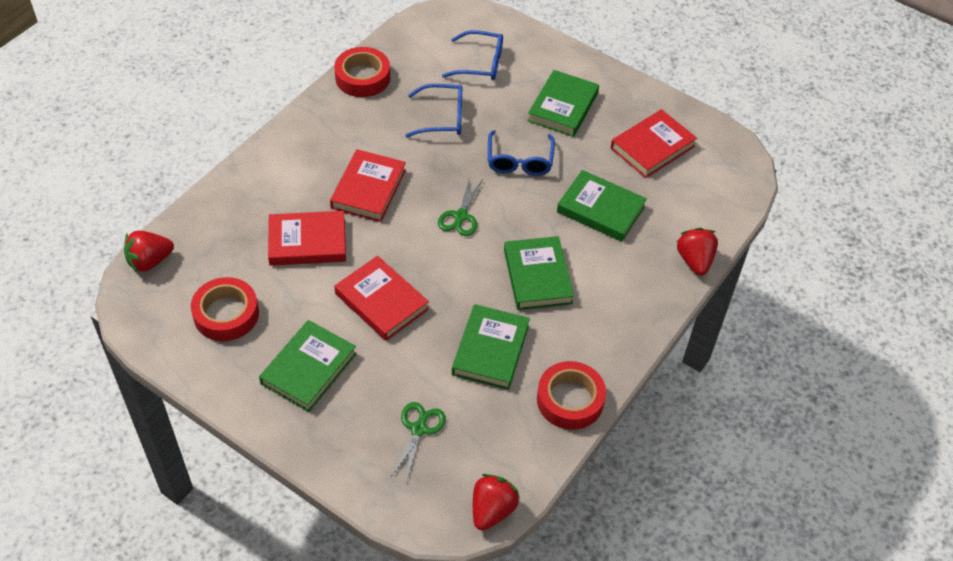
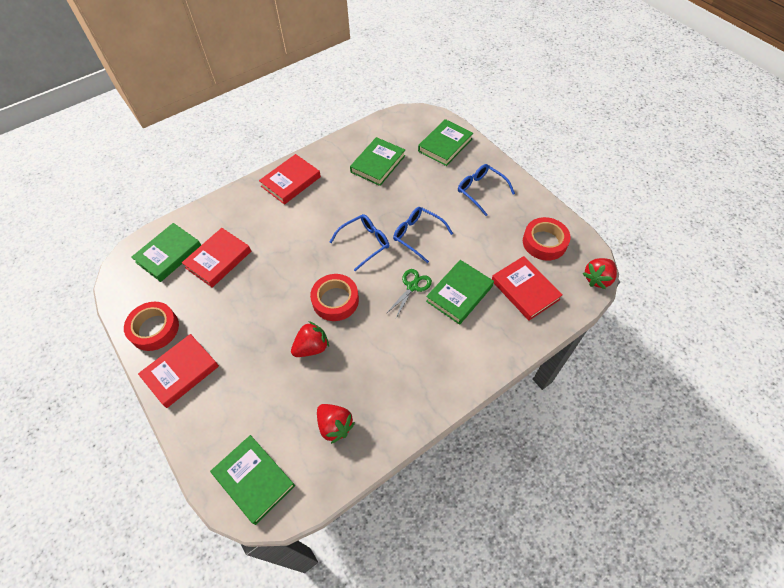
green scissors: 2 -> 1

